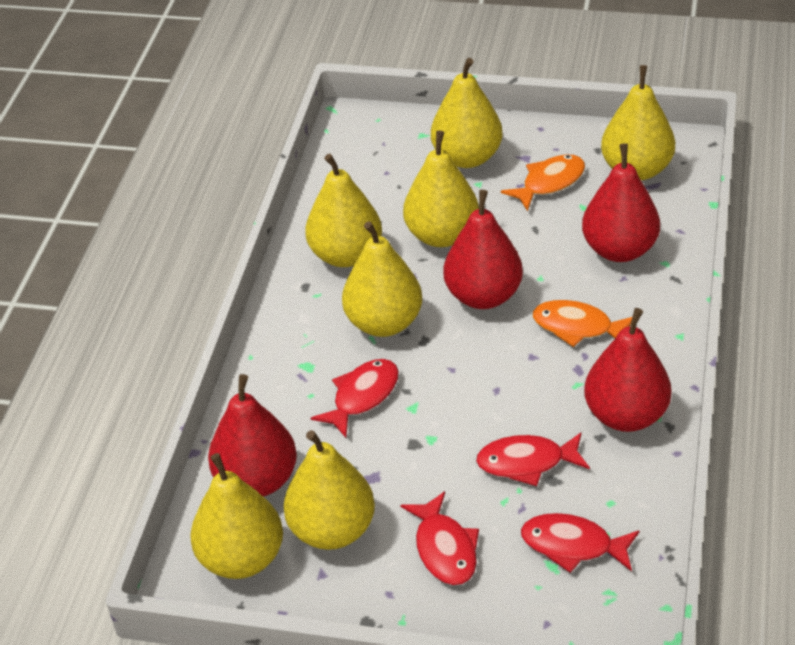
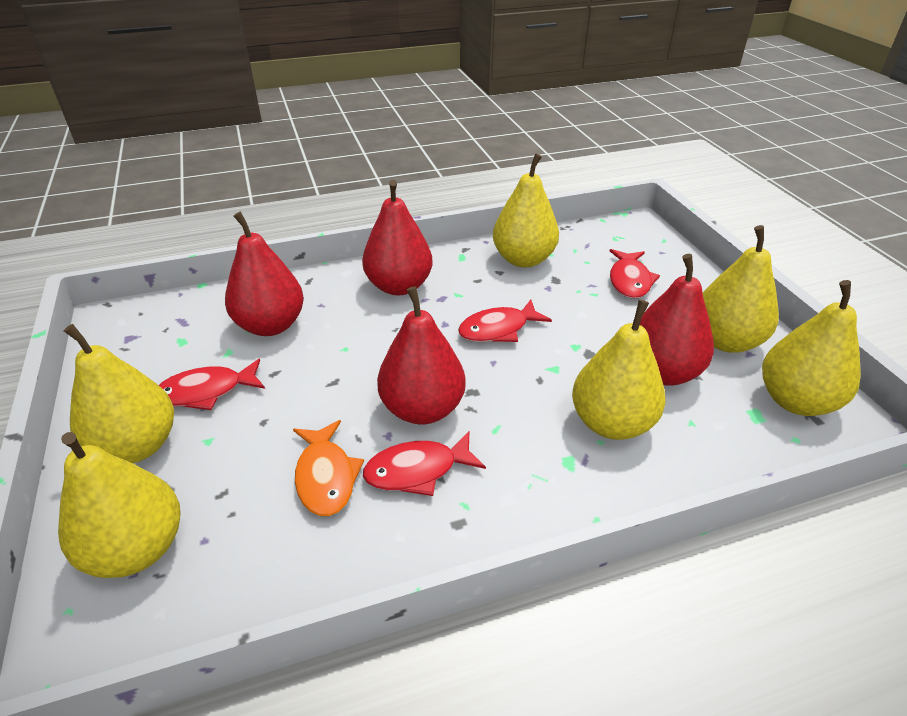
orange fish: 2 -> 1
yellow pear: 7 -> 6

